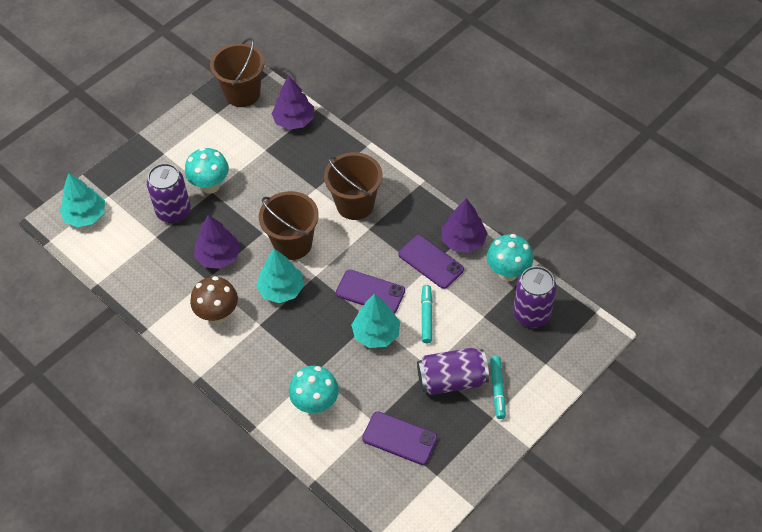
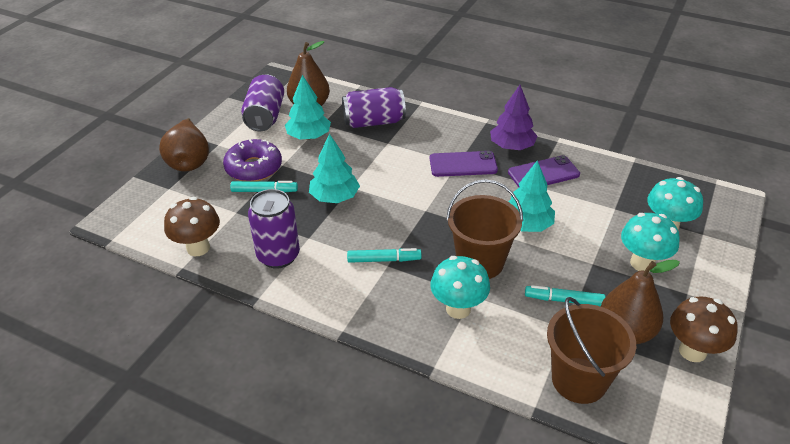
brown bucket: 3 -> 2
brown mushroom: 1 -> 2
brown pear: 0 -> 3
purple donut: 0 -> 1
purple phone: 3 -> 2
purple tree: 3 -> 1
turquoise marker: 2 -> 3

